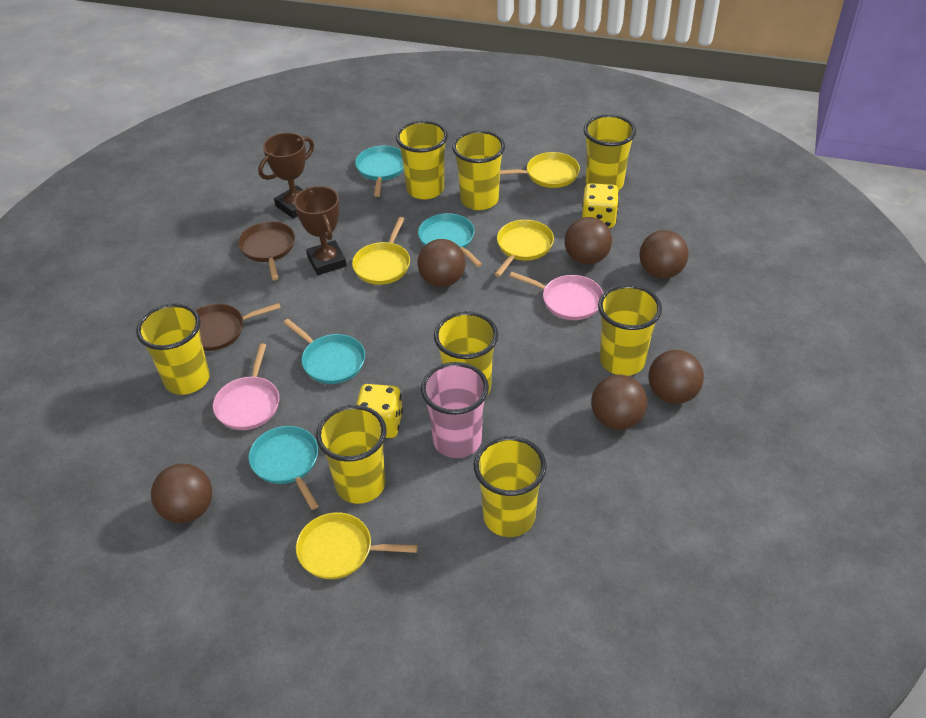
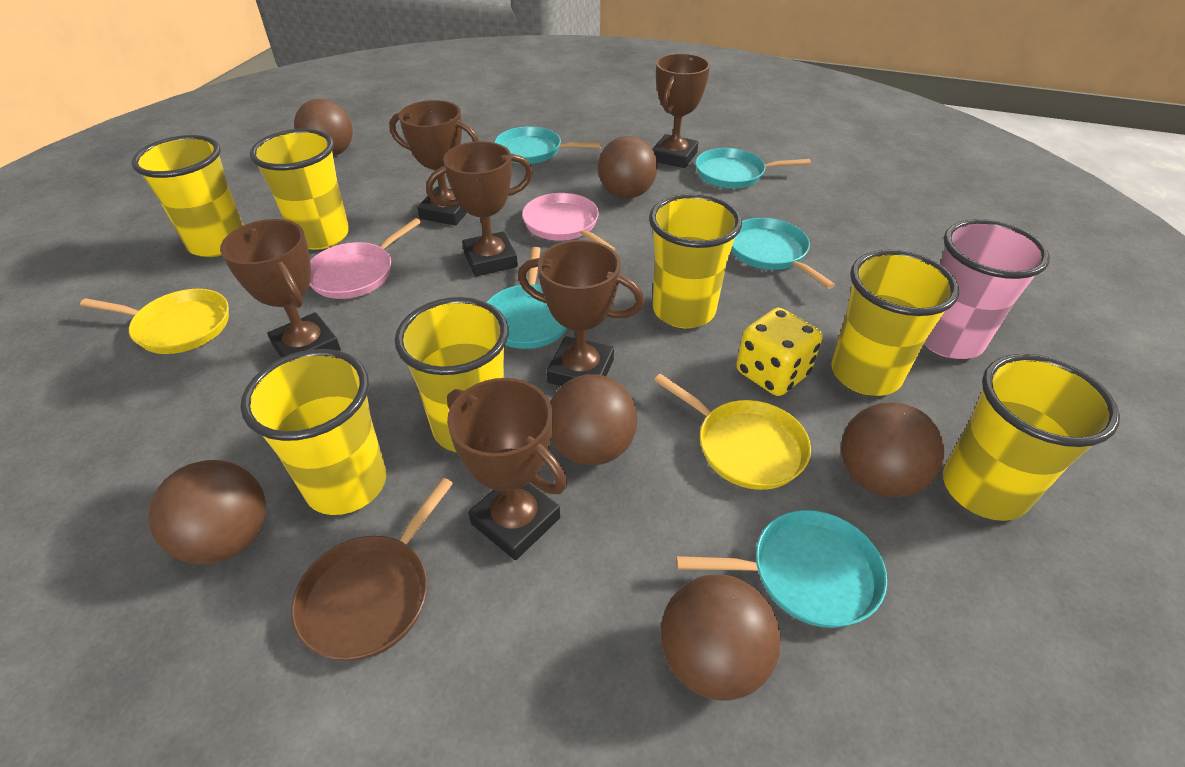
brown pan: 2 -> 1
brown trophy: 2 -> 6
turquoise pan: 4 -> 5
yellow cup: 8 -> 7
yellow dice: 2 -> 1
yellow pan: 4 -> 2

